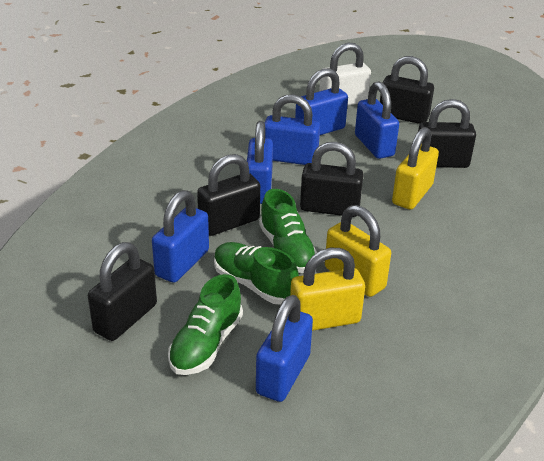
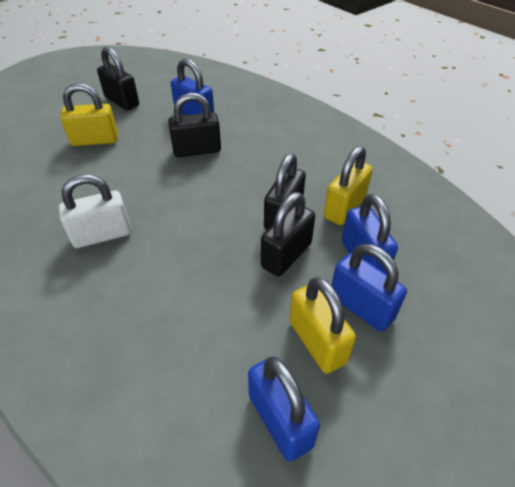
black padlock: 5 -> 4
blue padlock: 6 -> 4
green shoe: 3 -> 0

